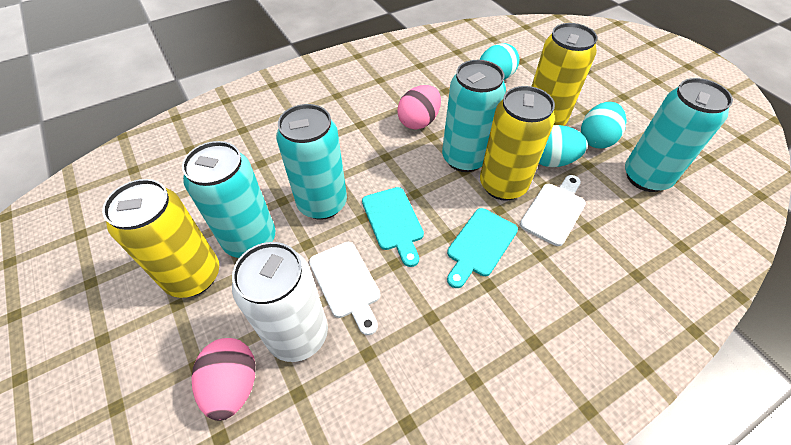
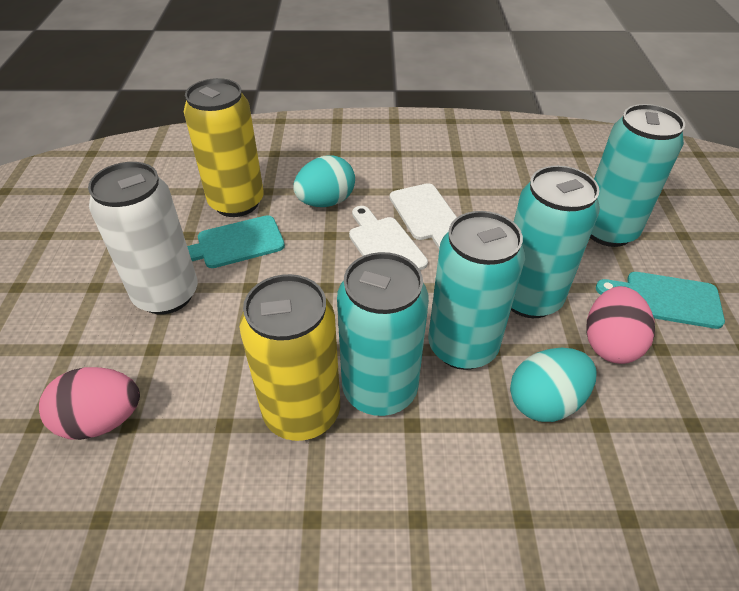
turquoise egg: 3 -> 2
yellow can: 3 -> 2

